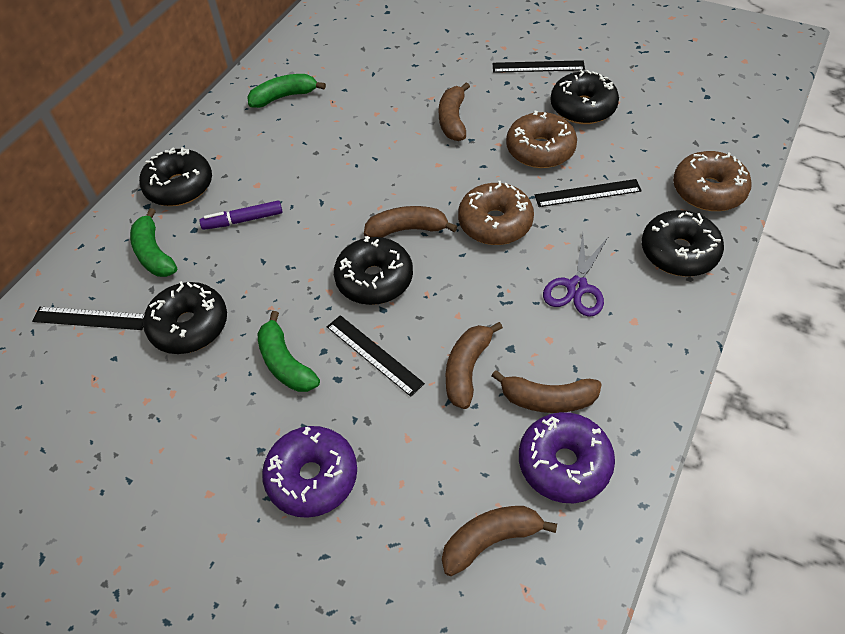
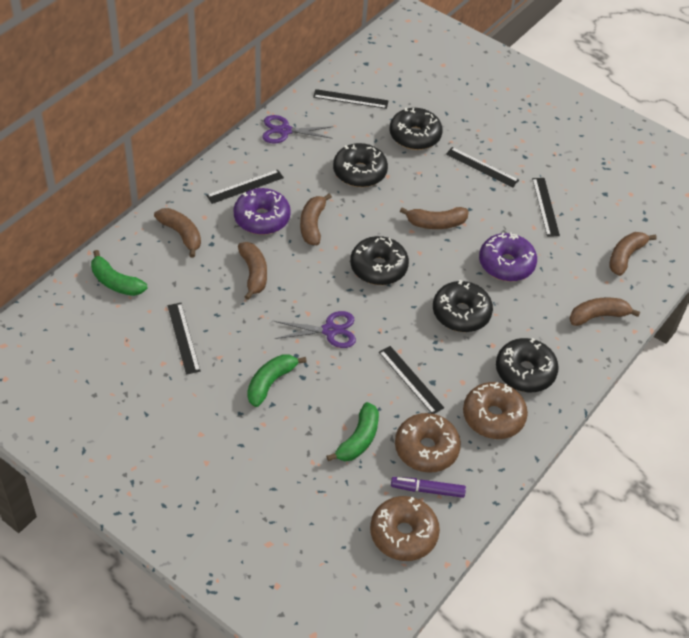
black ruler: 4 -> 6
brown banana: 5 -> 6
purple scissors: 1 -> 2

